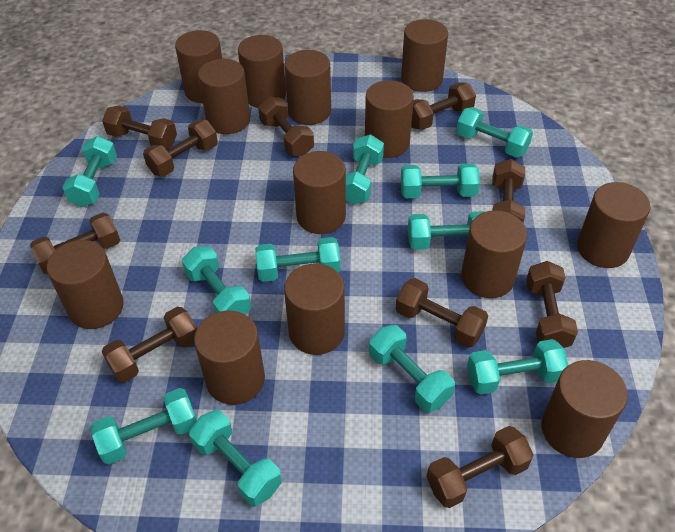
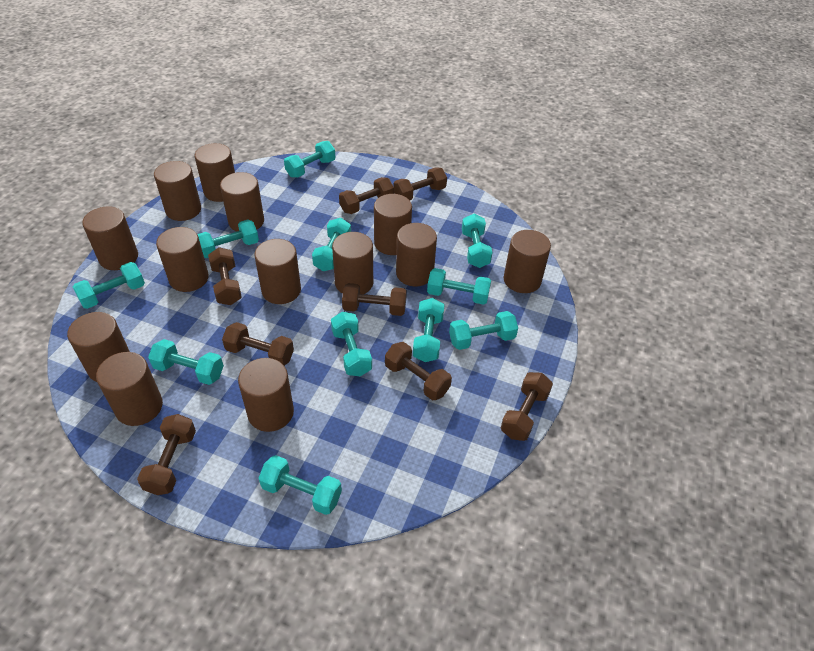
brown dumbbell: 10 -> 8

